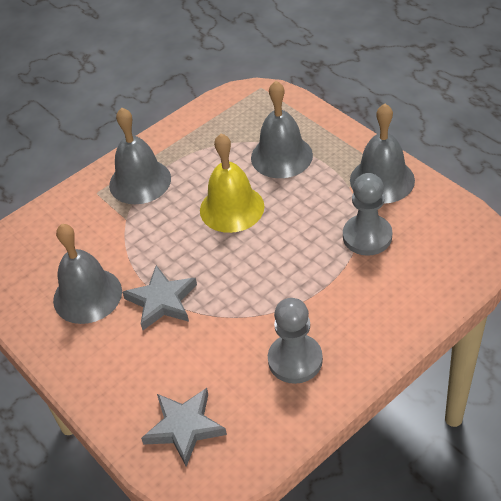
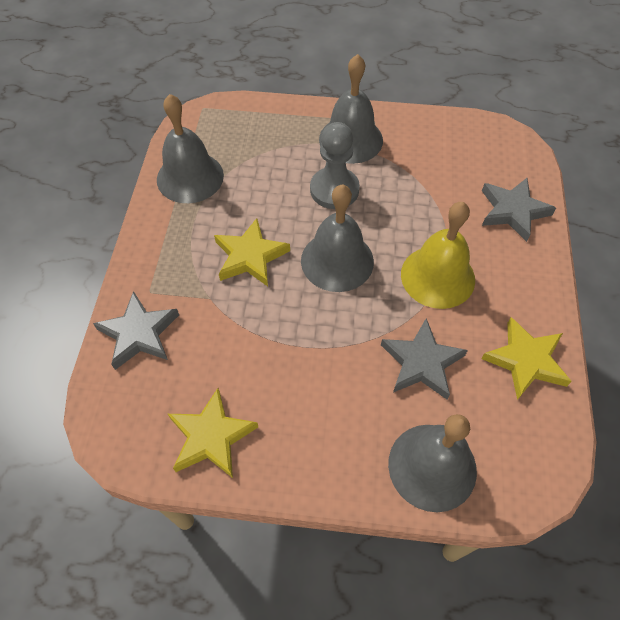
grey pawn: 2 -> 1
grey star: 2 -> 3
yellow star: 0 -> 3

